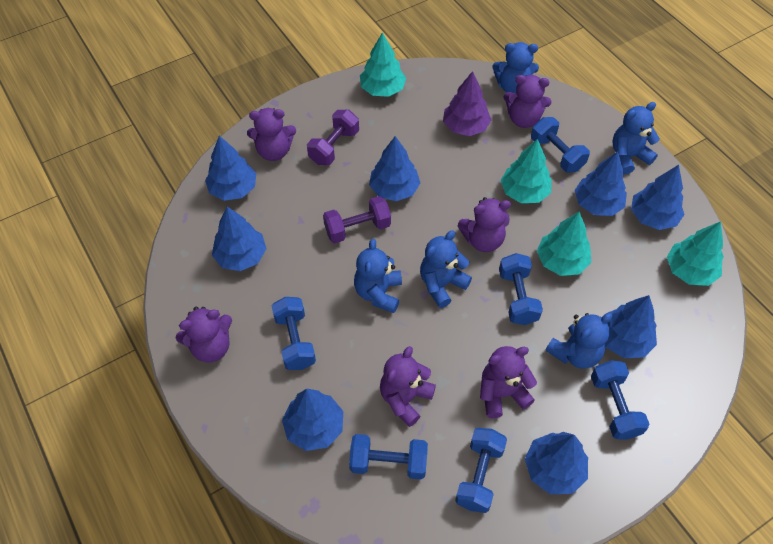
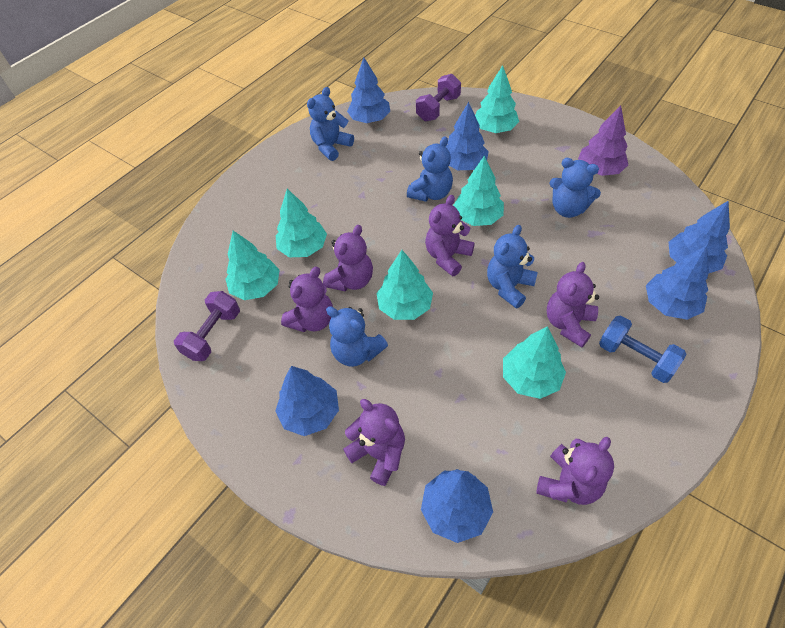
blue dumbbell: 6 -> 1
blue tree: 8 -> 6
turquoise tree: 4 -> 6

